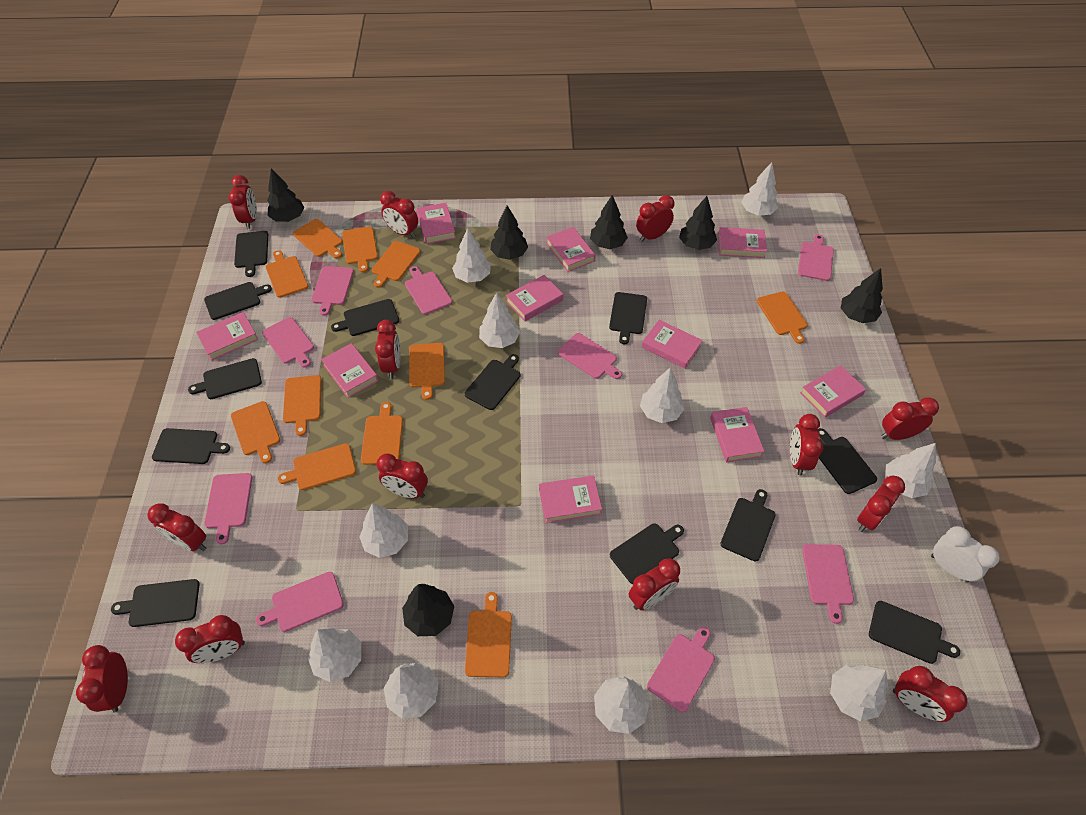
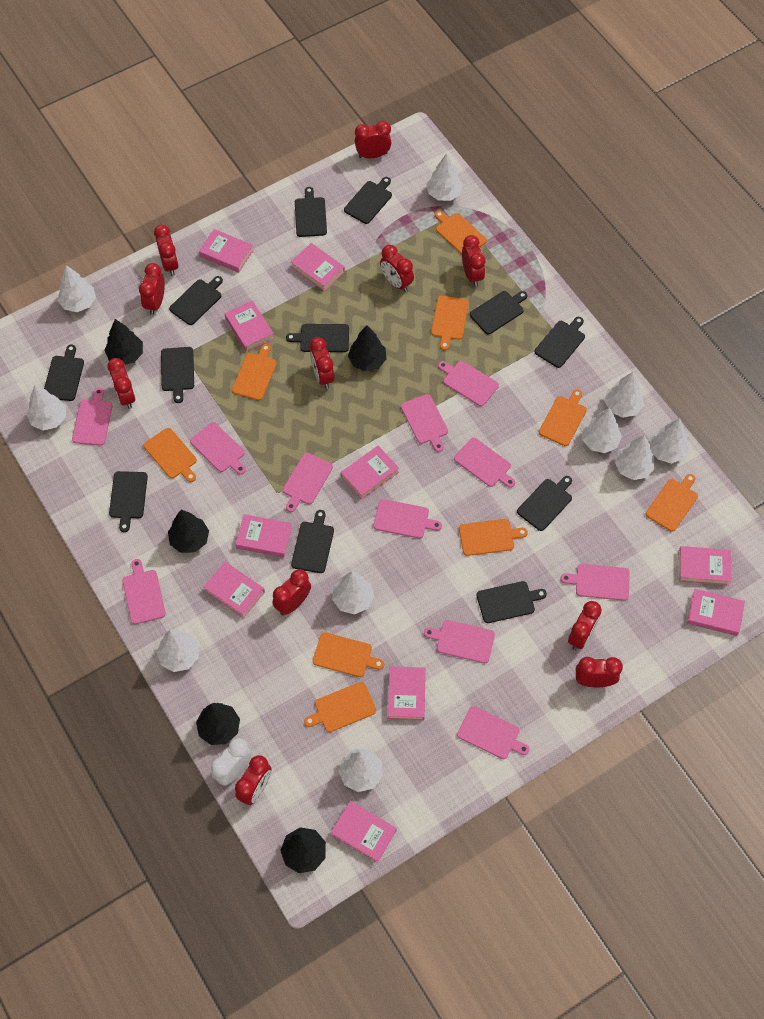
black tree: 6 -> 5
orange cutting board: 11 -> 9
pink cutting board: 9 -> 11
red clock: 13 -> 11

